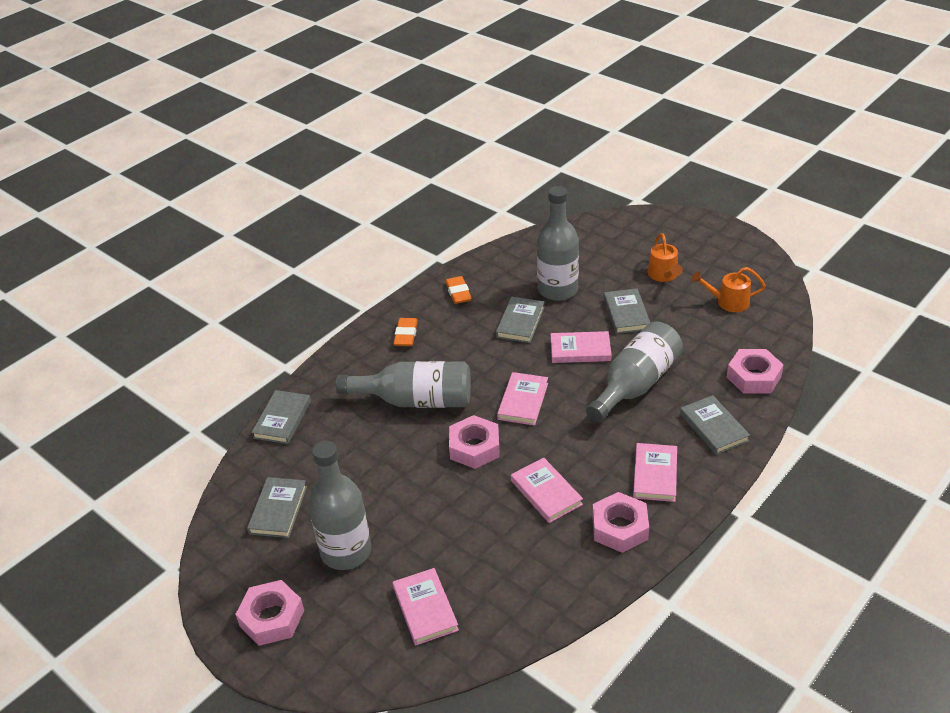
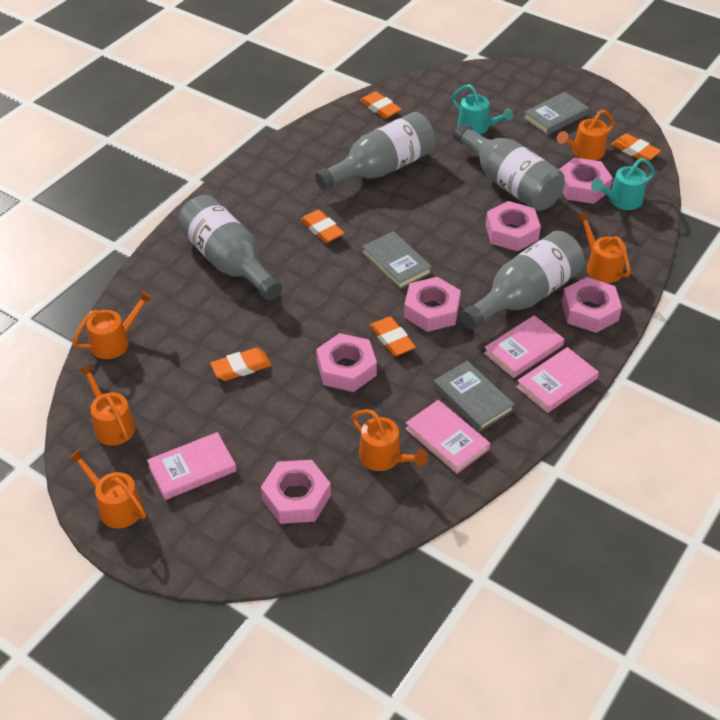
grey book: 5 -> 3
orange eraser: 2 -> 5
orange watering can: 2 -> 6
pink book: 5 -> 4
pink nut: 4 -> 6
turquoise watering can: 0 -> 2

